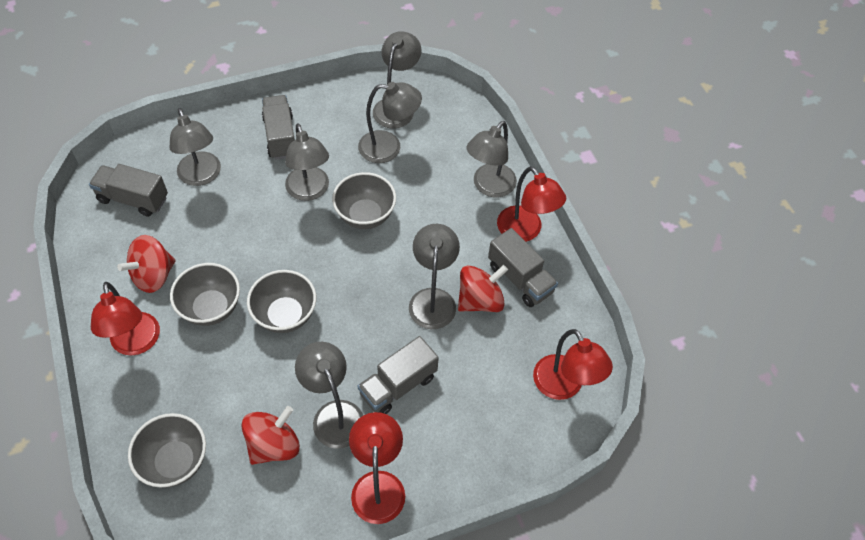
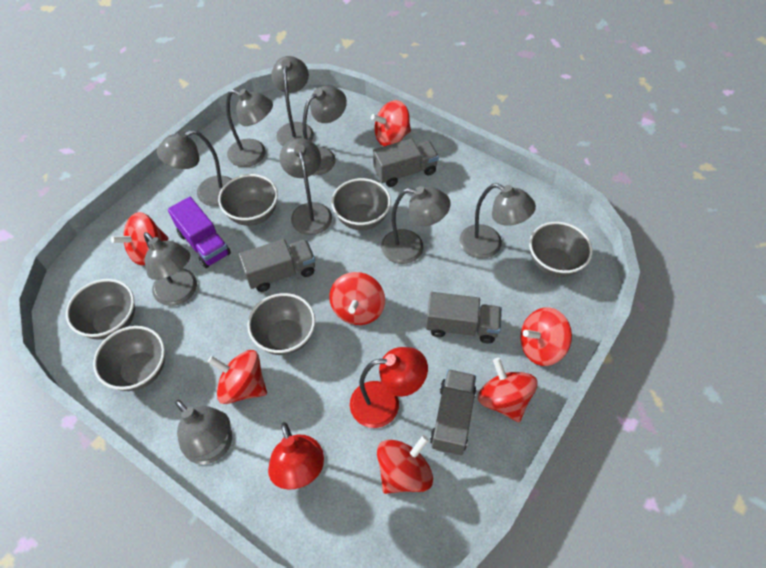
grey bowl: 4 -> 6
grey lamp: 7 -> 9
purple truck: 0 -> 1
red lamp: 4 -> 2
red spinning top: 3 -> 7

